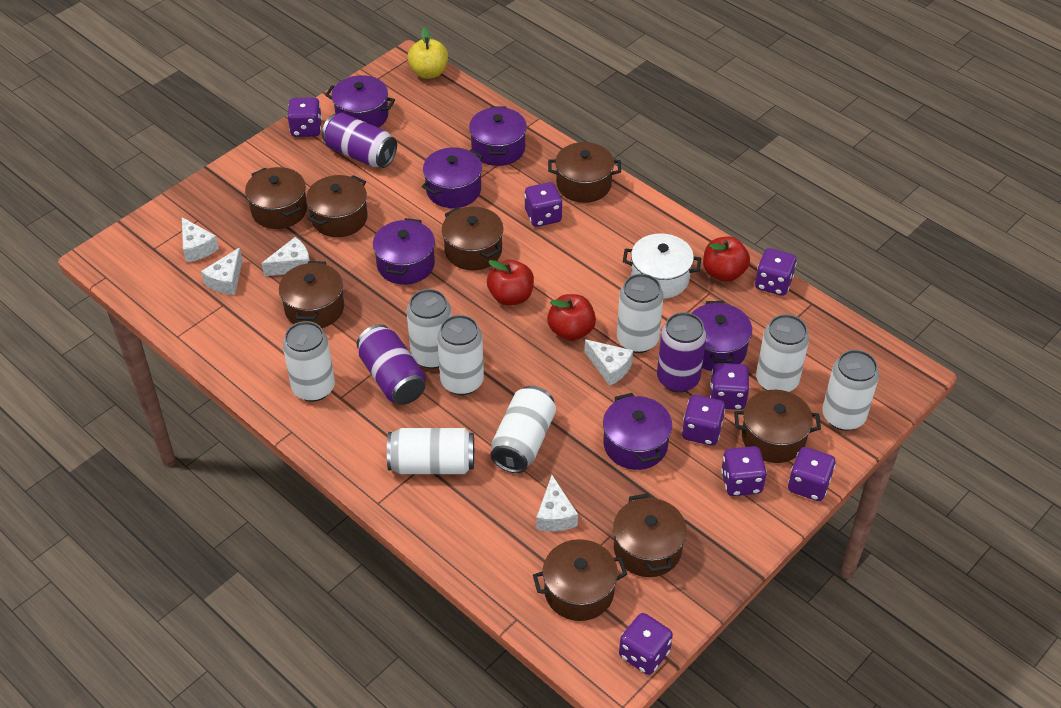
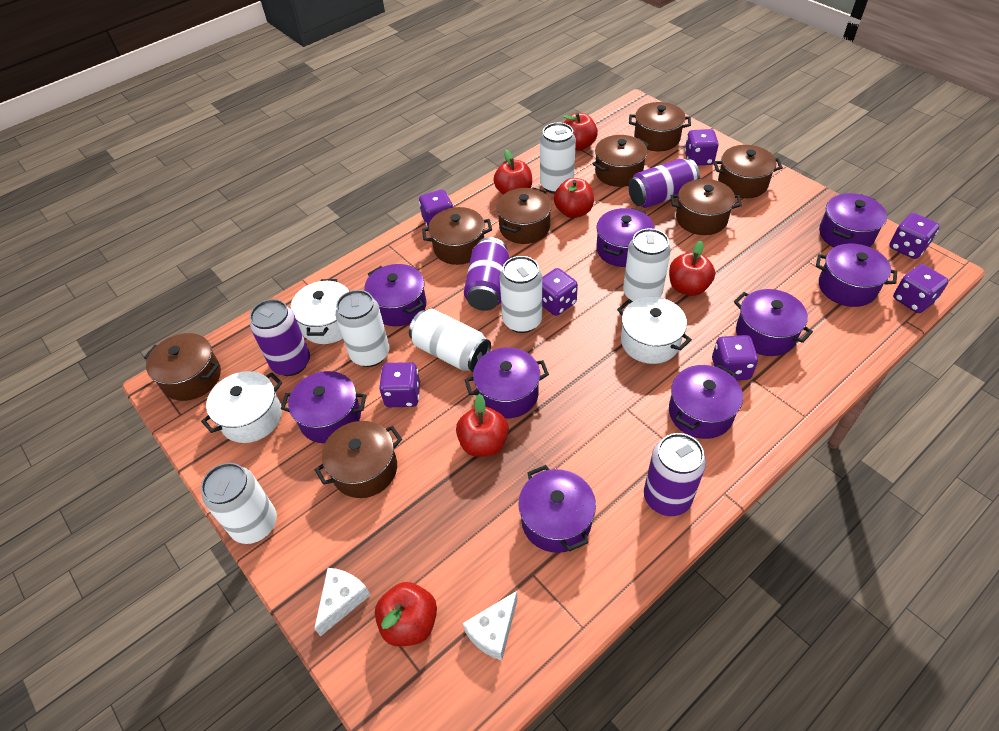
purple can: 3 -> 4
purple dice: 8 -> 7
purple pot: 6 -> 9
red apple: 3 -> 6
white can: 8 -> 6
white cheese: 5 -> 2
white pot: 1 -> 3
yellow apple: 1 -> 0

